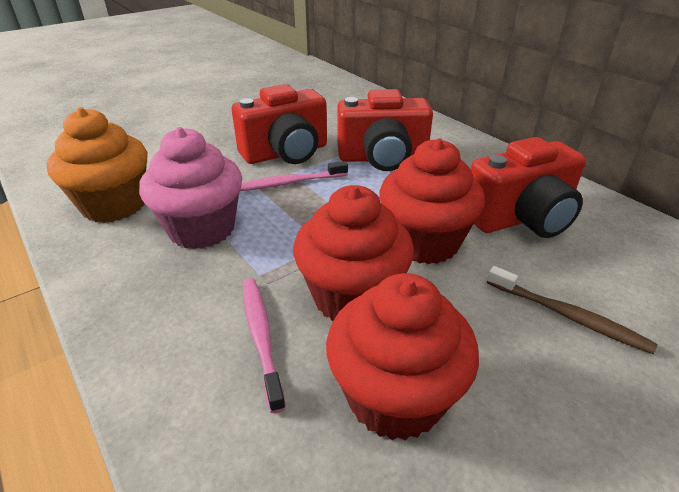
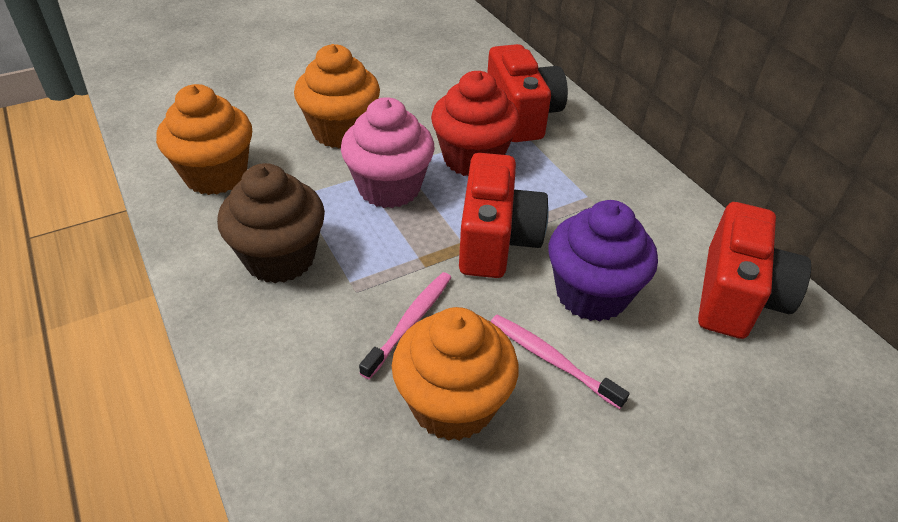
brown cupcake: 0 -> 1
brown toothbrush: 1 -> 0
orange cupcake: 1 -> 3
purple cupcake: 0 -> 1
red cupcake: 3 -> 1

